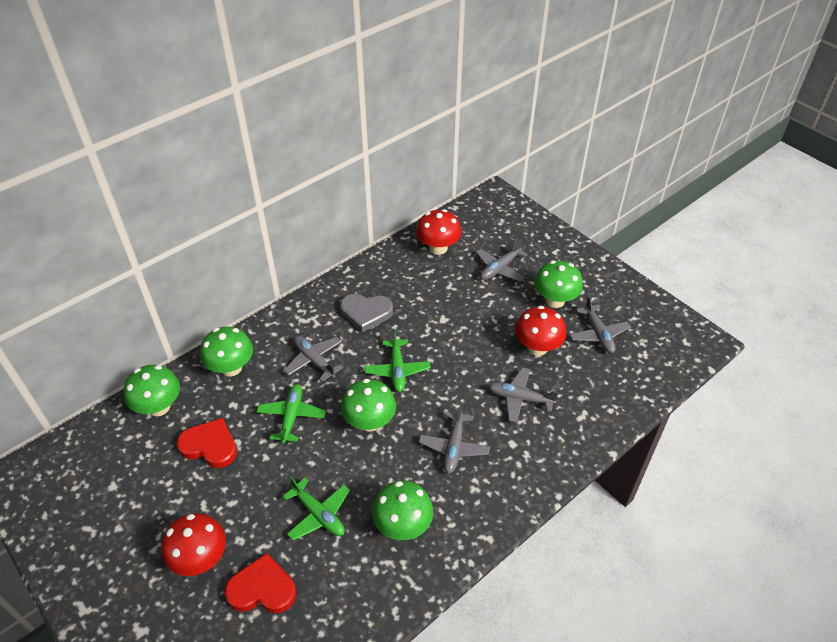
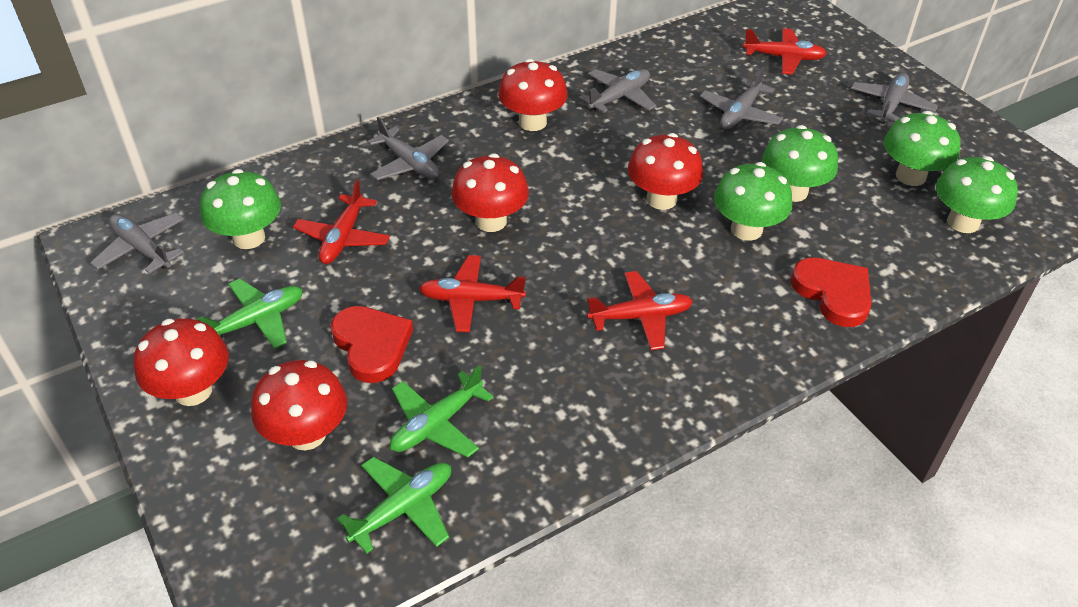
grey heart: 1 -> 0
red mushroom: 3 -> 5
red plane: 0 -> 4

